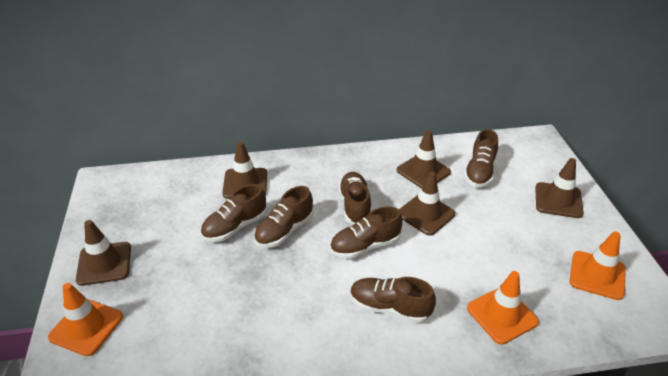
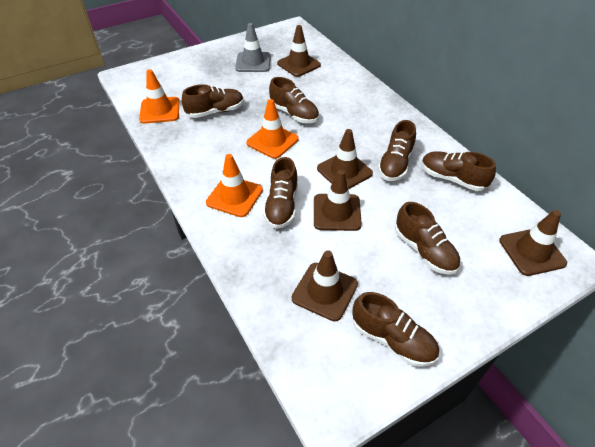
brown shoe: 6 -> 7
grey traffic cone: 0 -> 1

